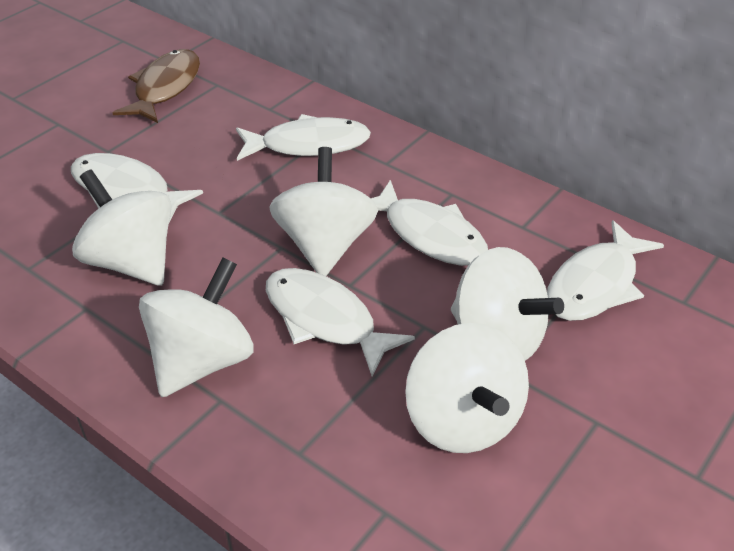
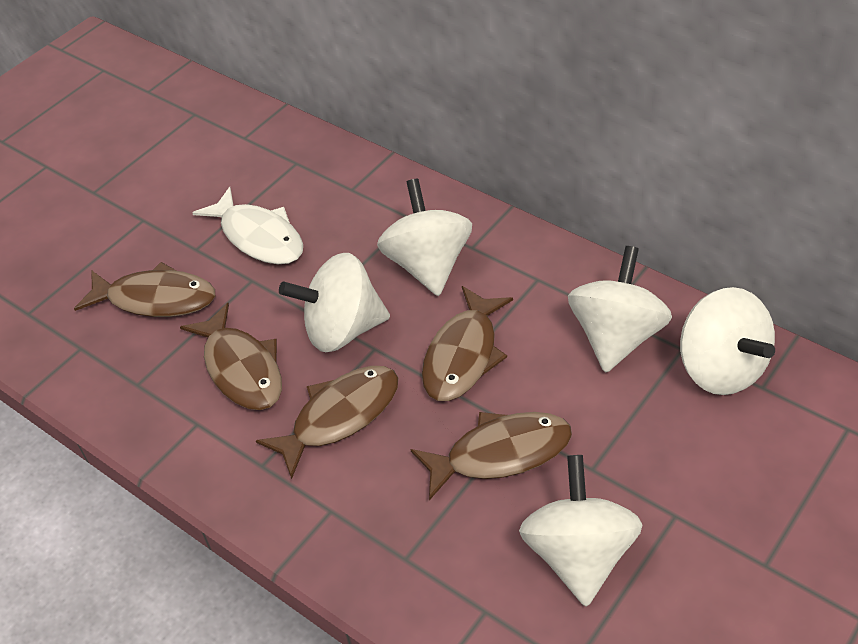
brown fish: 1 -> 5
white fish: 5 -> 1

